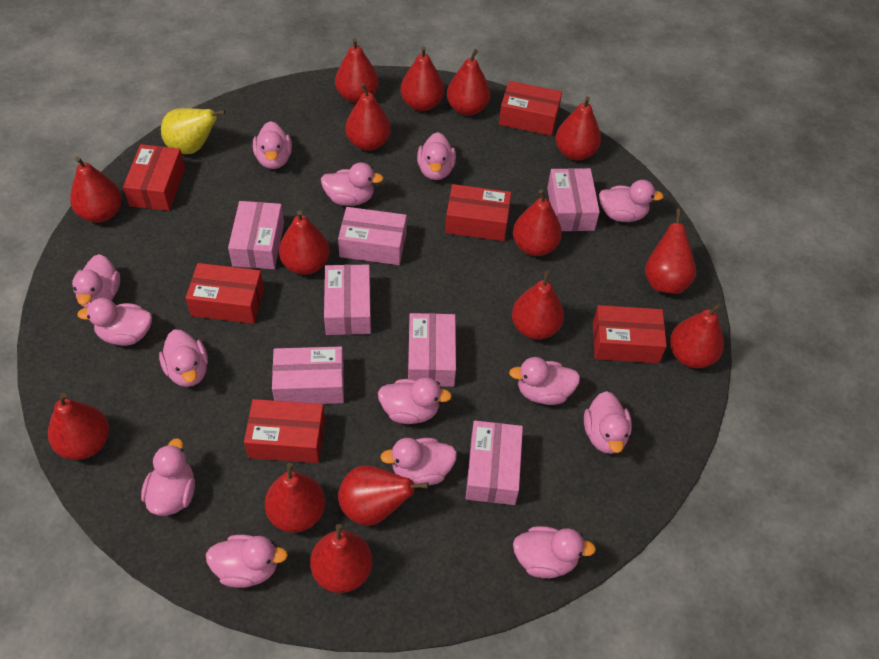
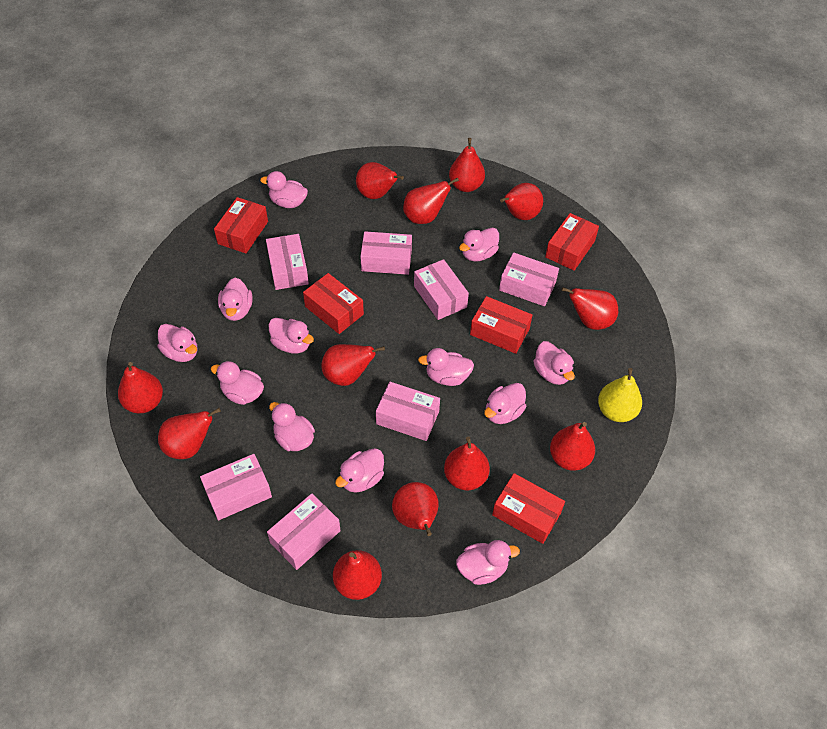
pink duck: 14 -> 12
red box: 6 -> 5
red pear: 15 -> 12

